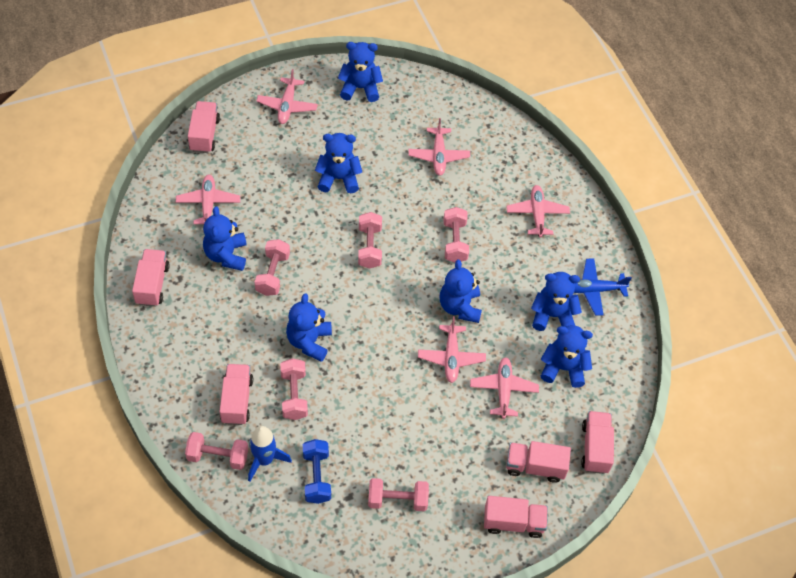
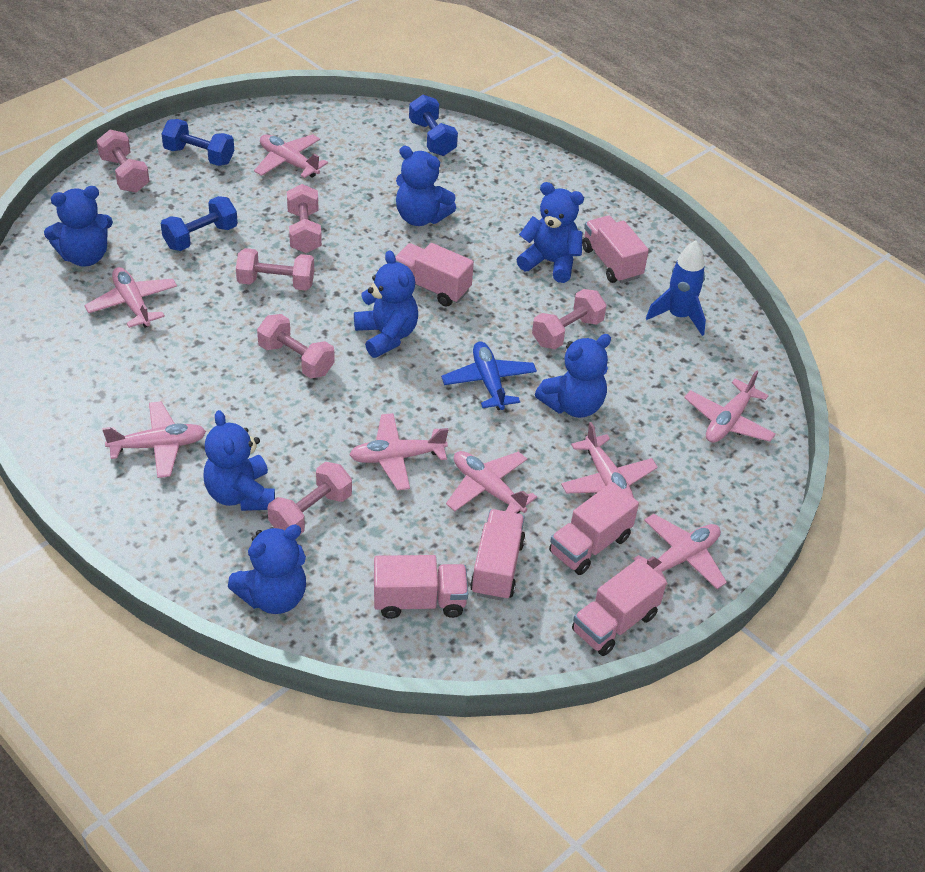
blue dumbbell: 1 -> 3
pink plane: 6 -> 8

